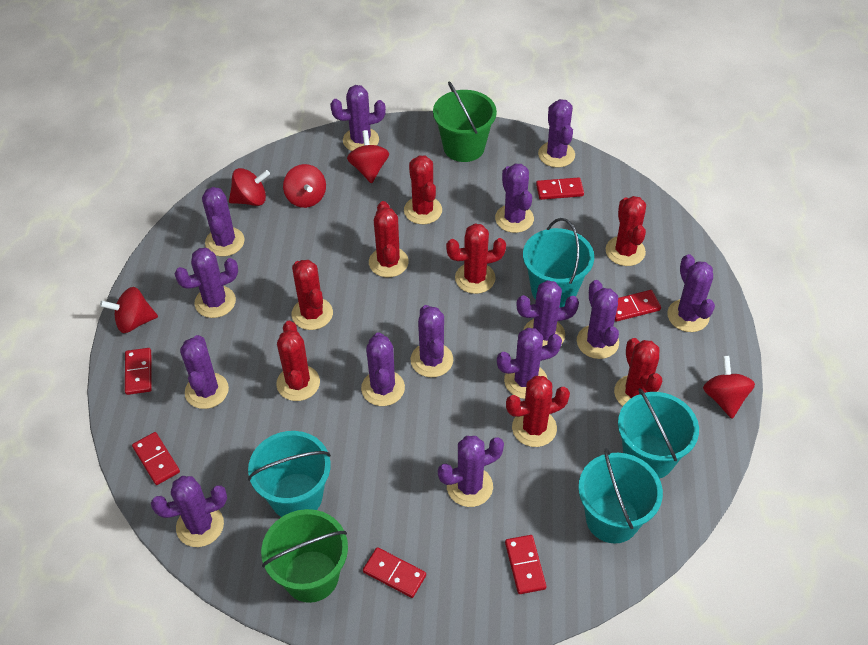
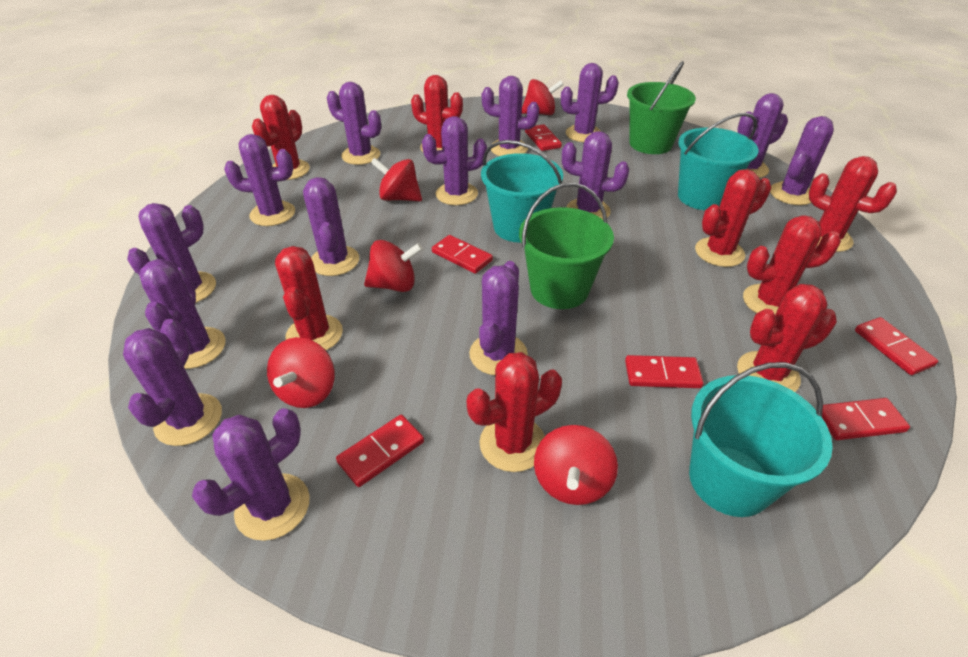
turquoise bucket: 4 -> 3

